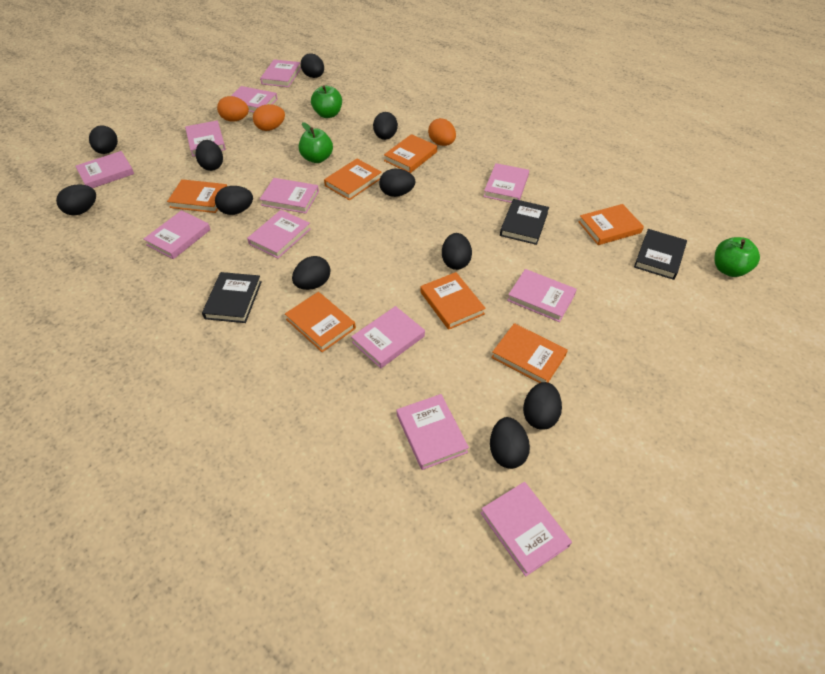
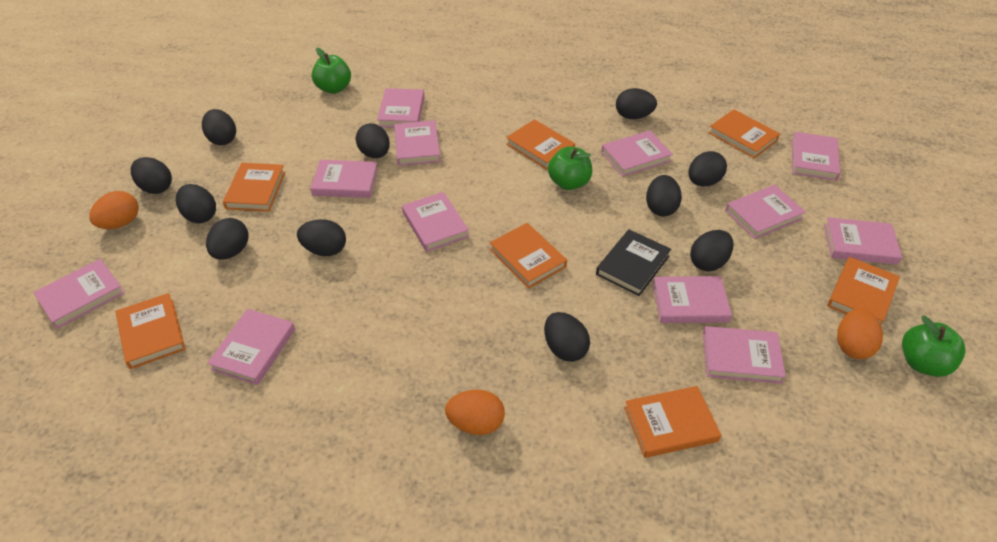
black book: 3 -> 1

